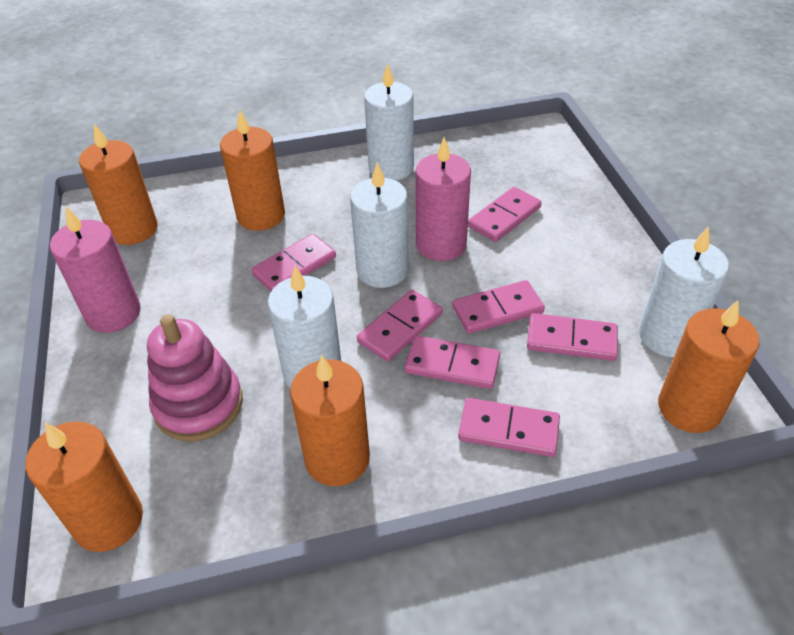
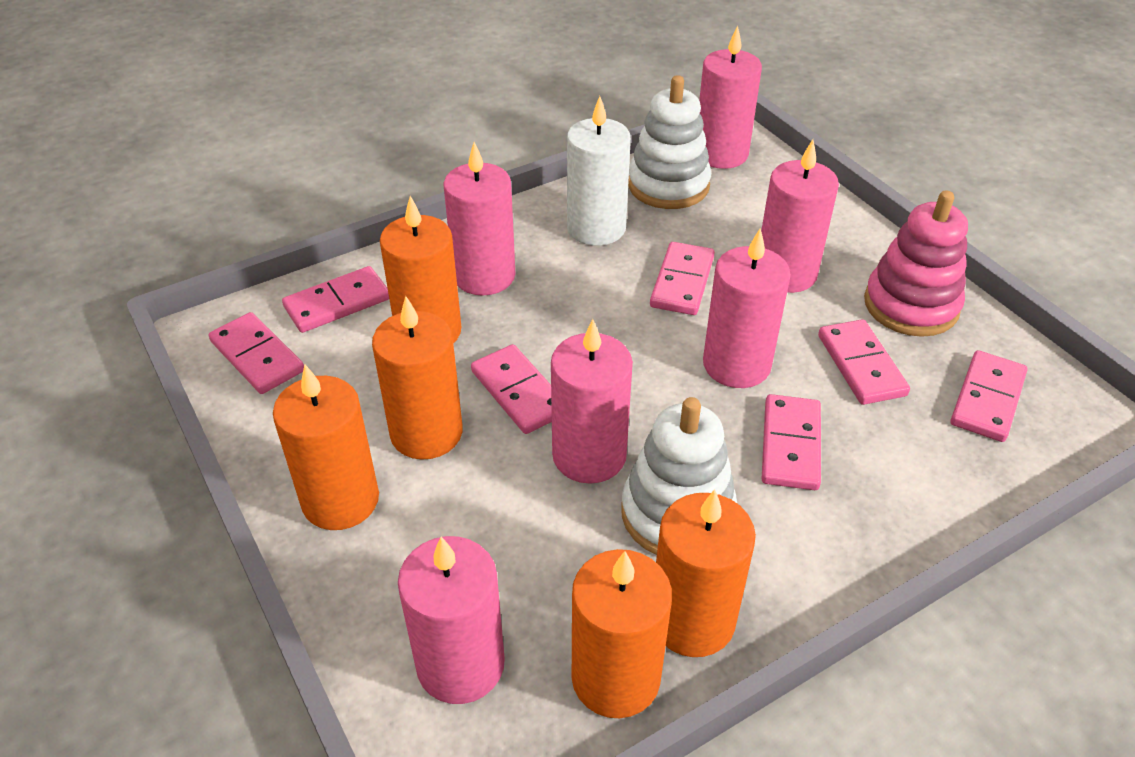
pink candle: 2 -> 6
white candle: 4 -> 1
white stacking toy: 0 -> 2

